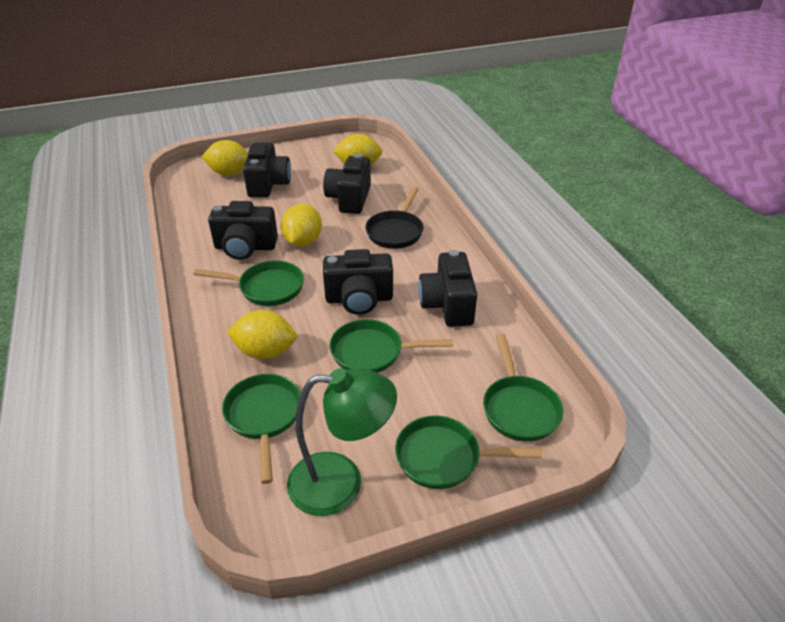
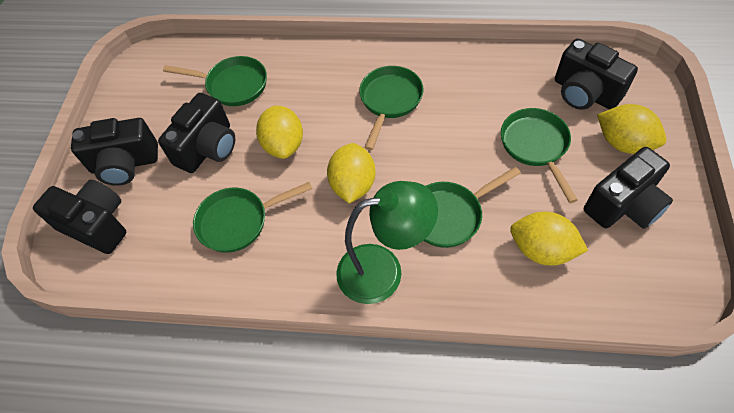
black pan: 1 -> 0

